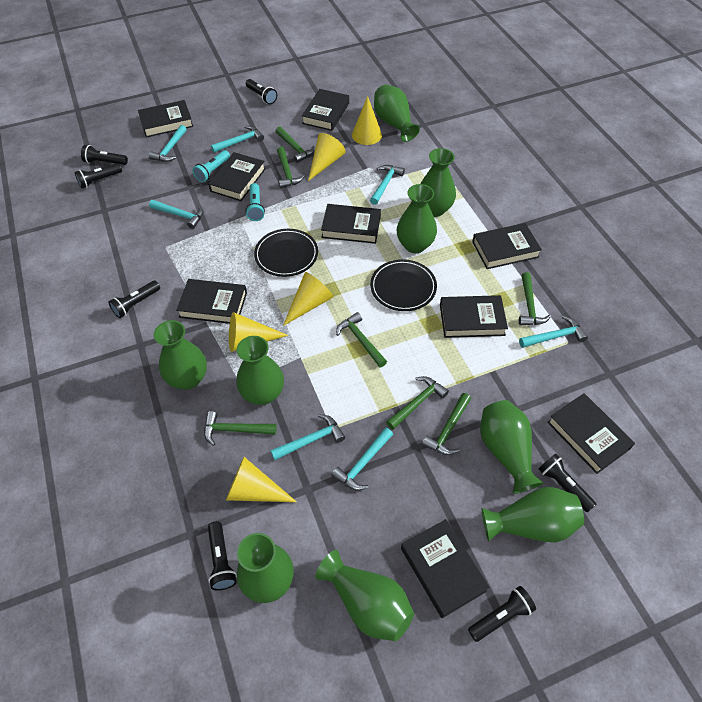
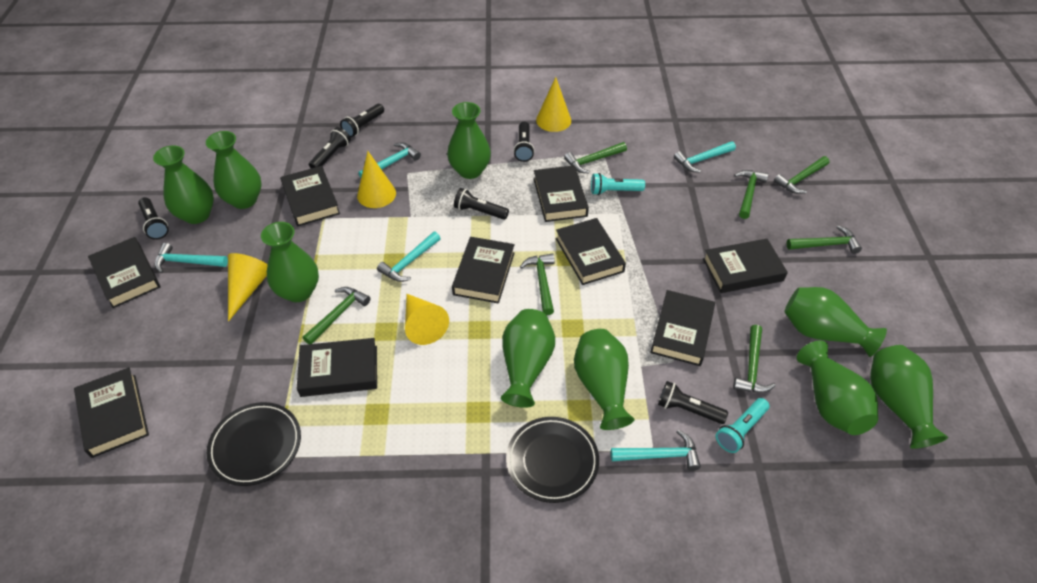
black flashlight: 7 -> 6
turquoise hammer: 7 -> 5
yellow cone: 5 -> 4

